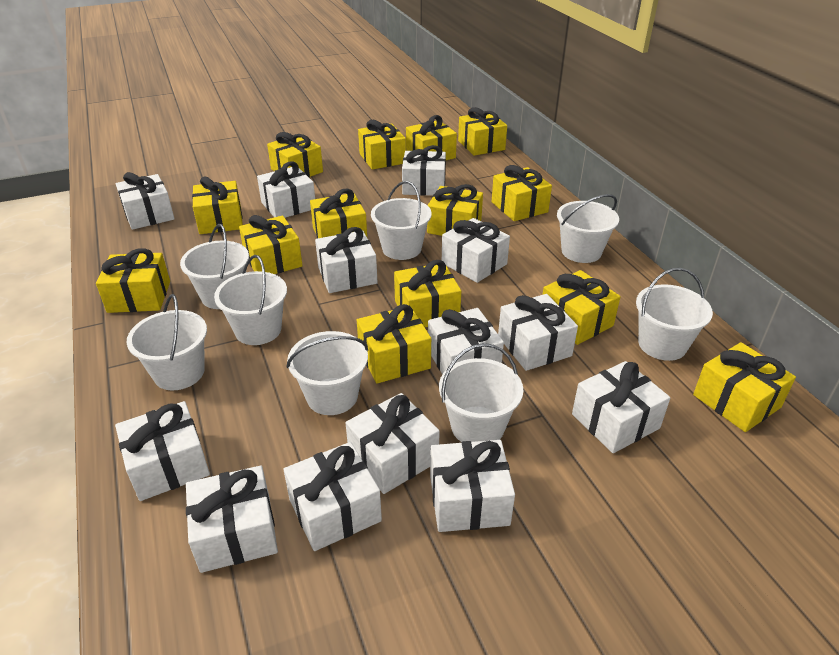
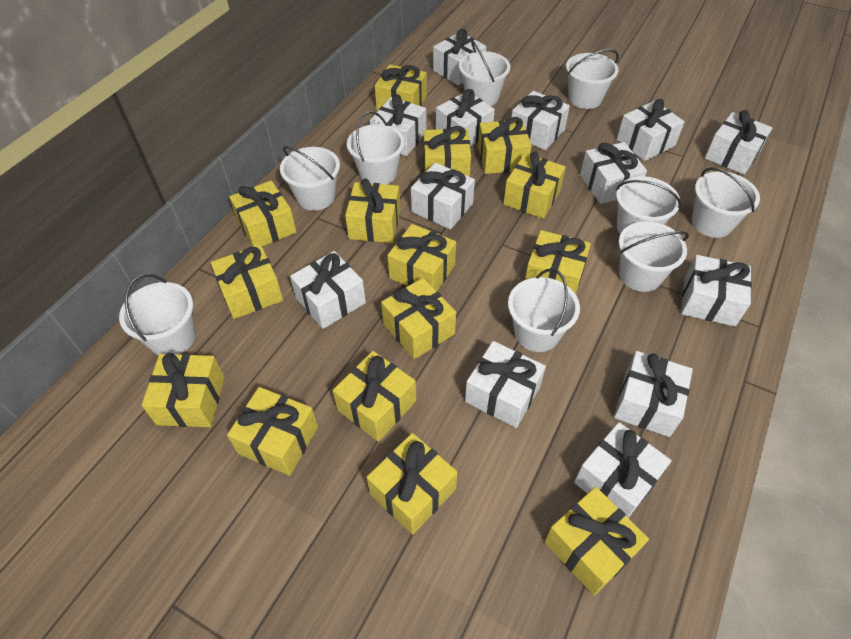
white bucket: 8 -> 9
yellow gift: 14 -> 15

